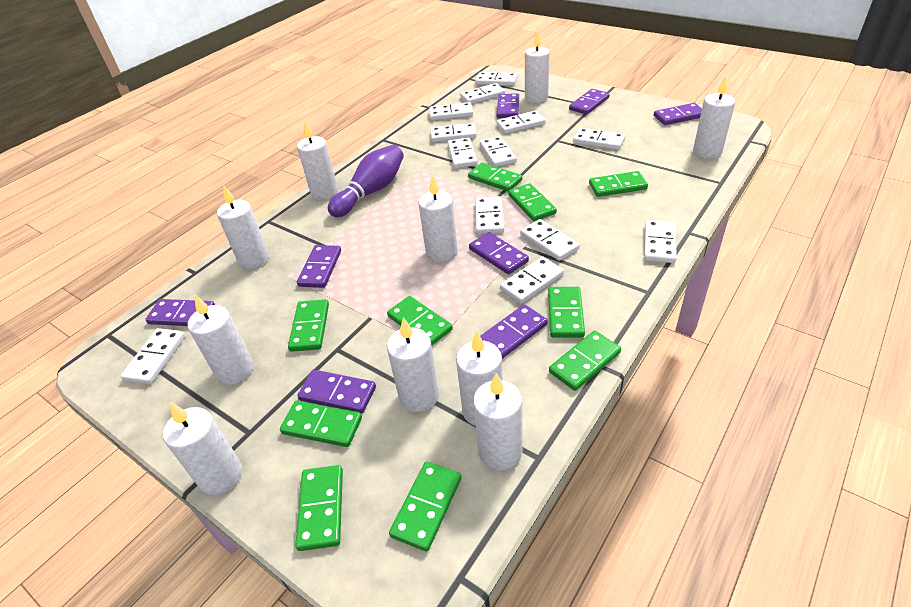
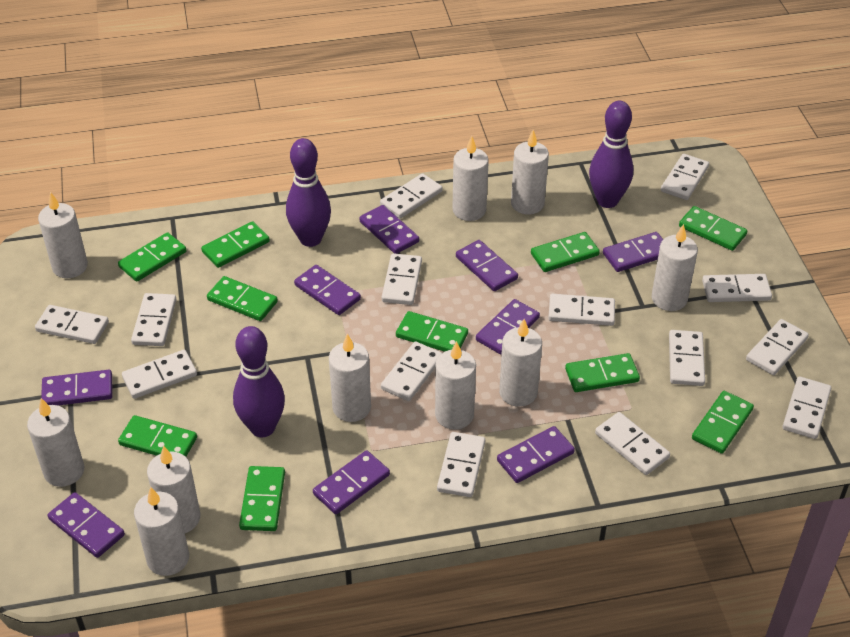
purple bowling pin: 1 -> 3
purple domino: 8 -> 9
white domino: 13 -> 14

